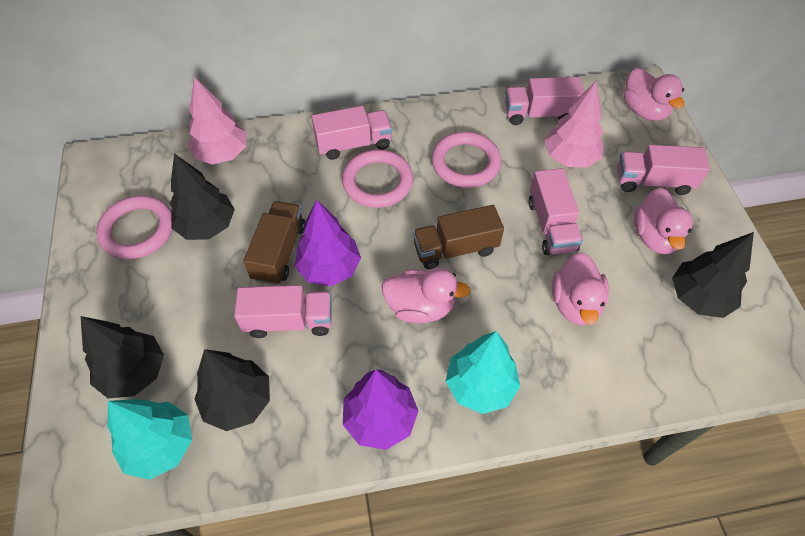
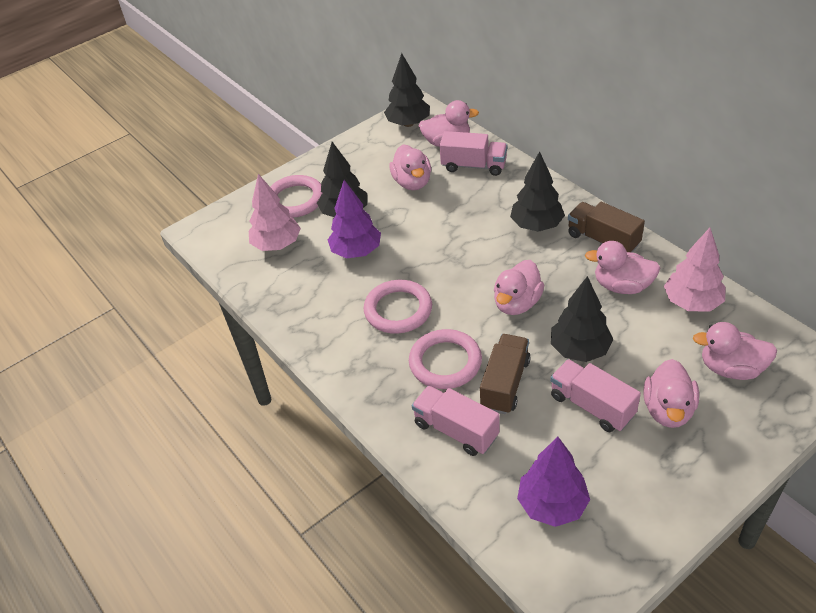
pink duck: 4 -> 6
pink truck: 5 -> 3
turquoise tree: 2 -> 0

